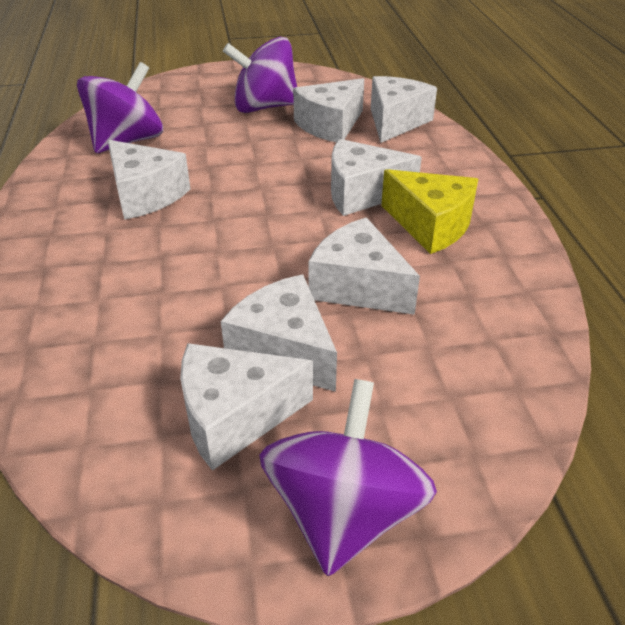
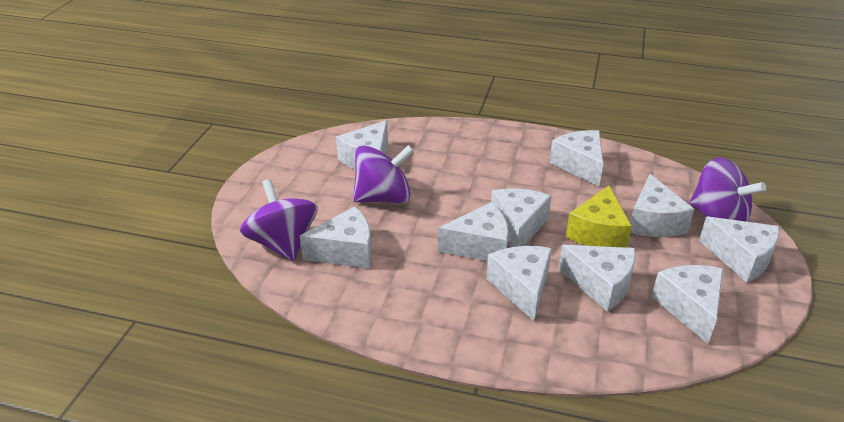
white cheese: 7 -> 10

